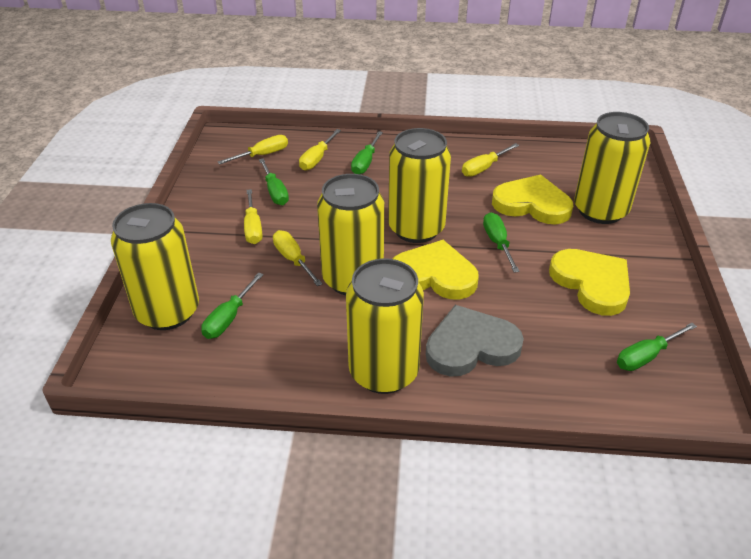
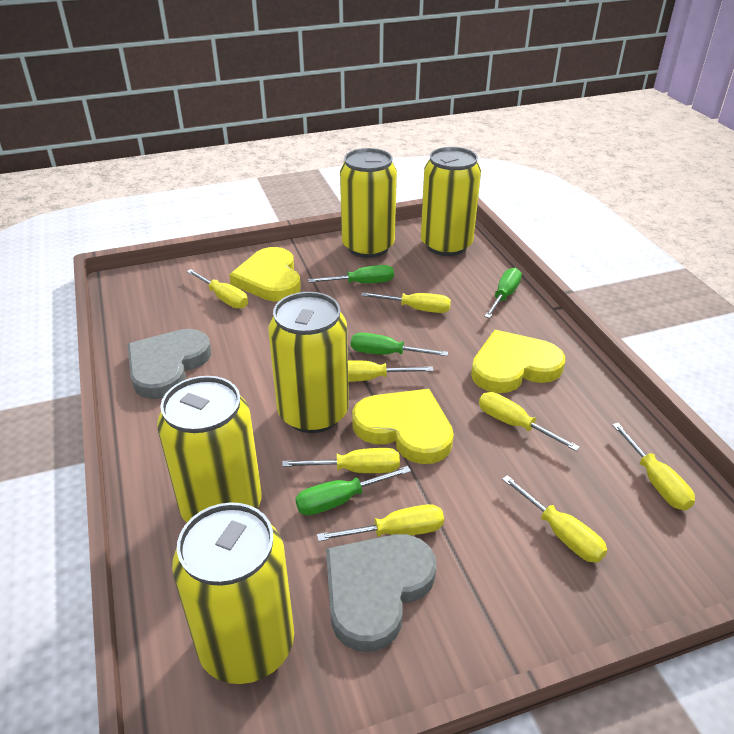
green screwdriver: 5 -> 4
grey heart: 1 -> 2
yellow screwdriver: 5 -> 8

